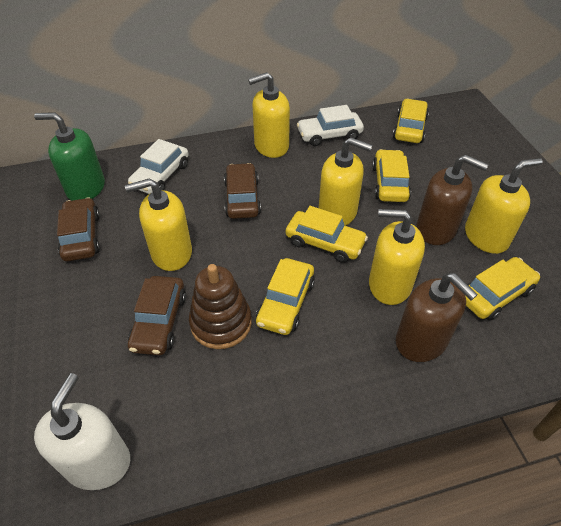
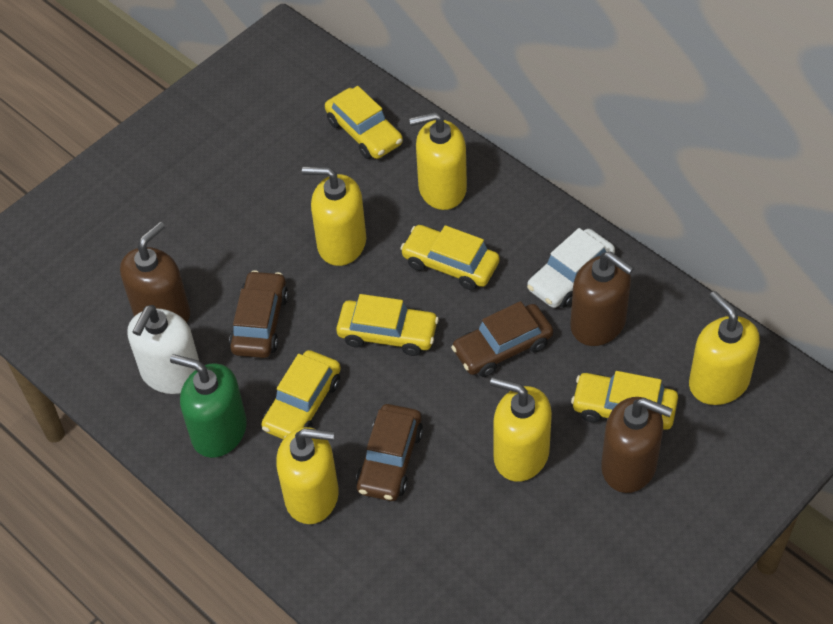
brown soap dispenser: 2 -> 3
brown stacking toy: 1 -> 0
white car: 2 -> 1

